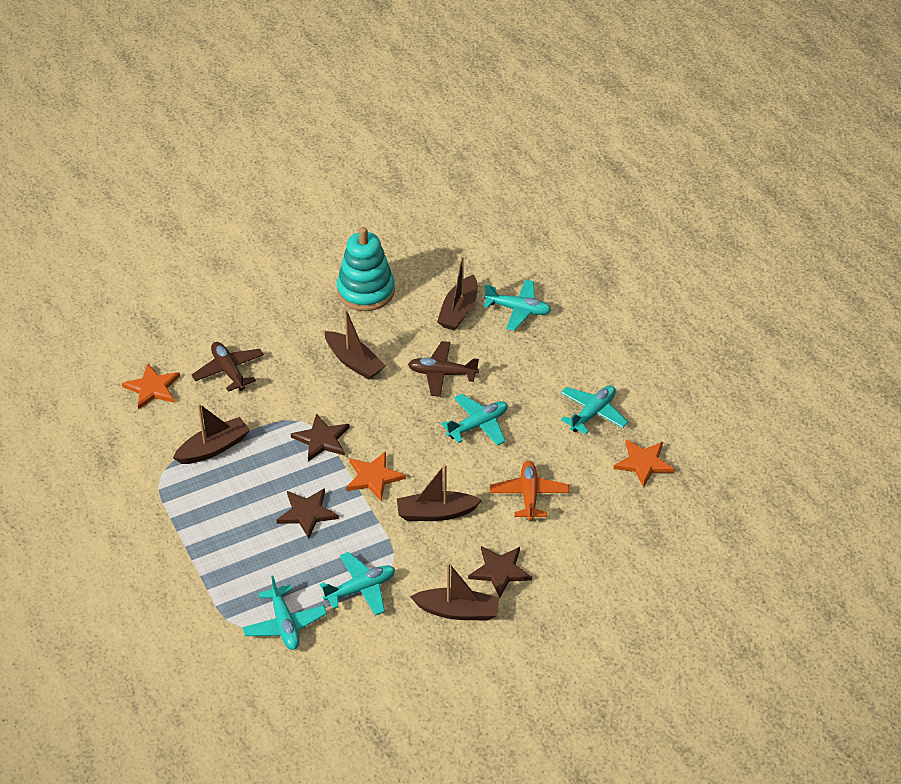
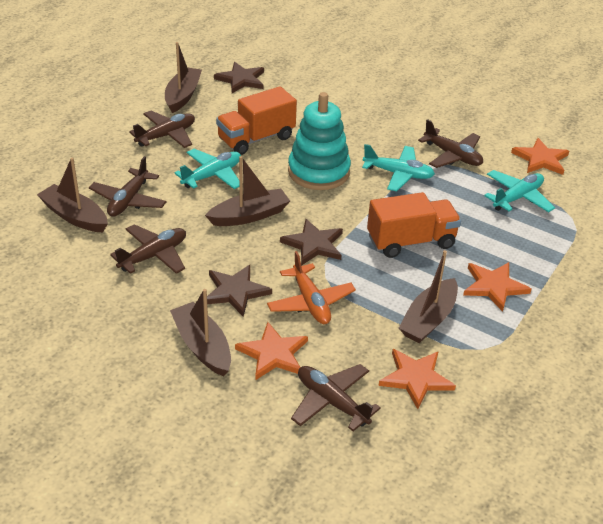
brown plane: 2 -> 5
orange star: 3 -> 4
orange truck: 0 -> 2
turquoise plane: 5 -> 3

